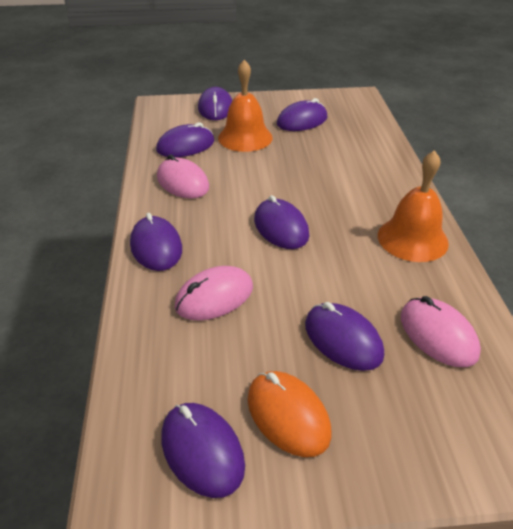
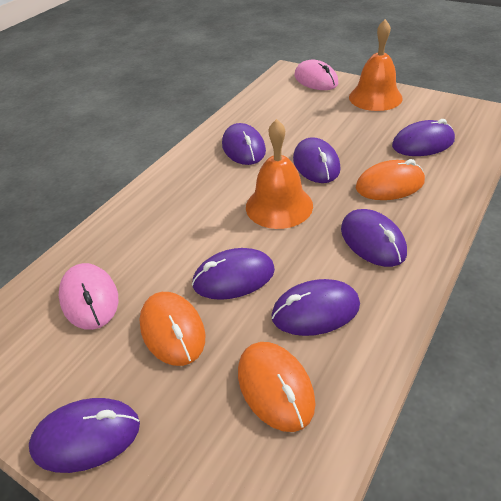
orange mouse: 1 -> 3
pink mouse: 3 -> 2

